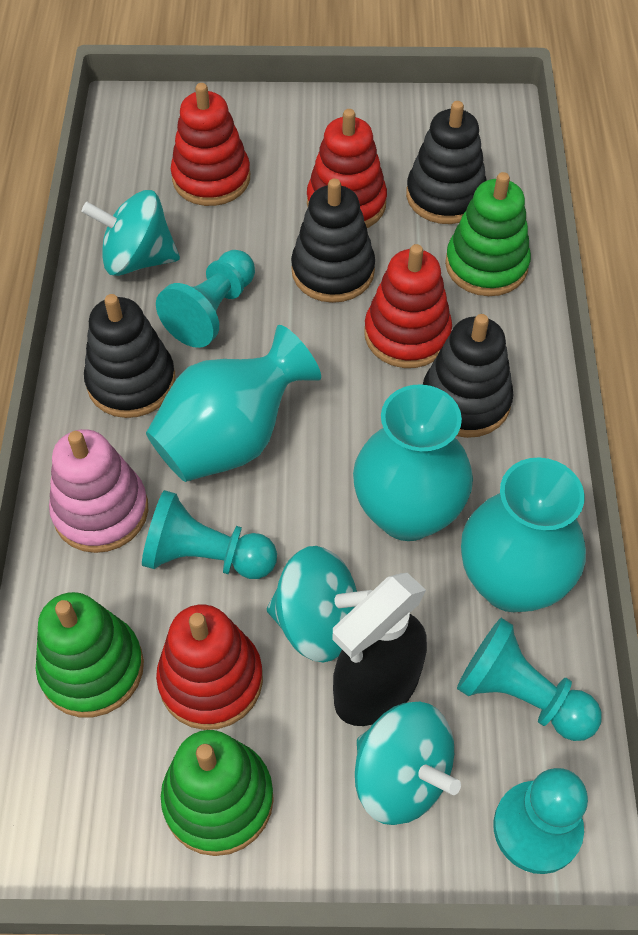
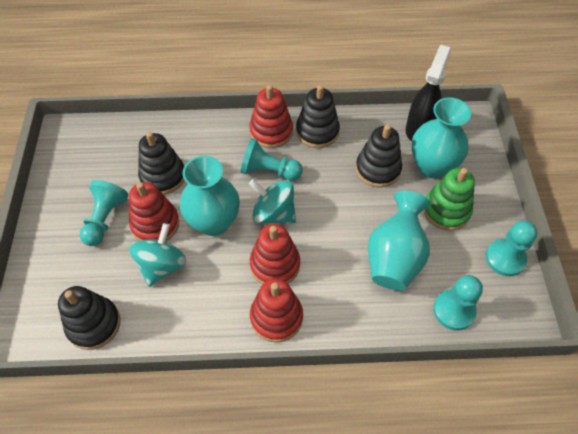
green stacking toy: 3 -> 1
pink stacking toy: 1 -> 0
turquoise spinning top: 3 -> 2

